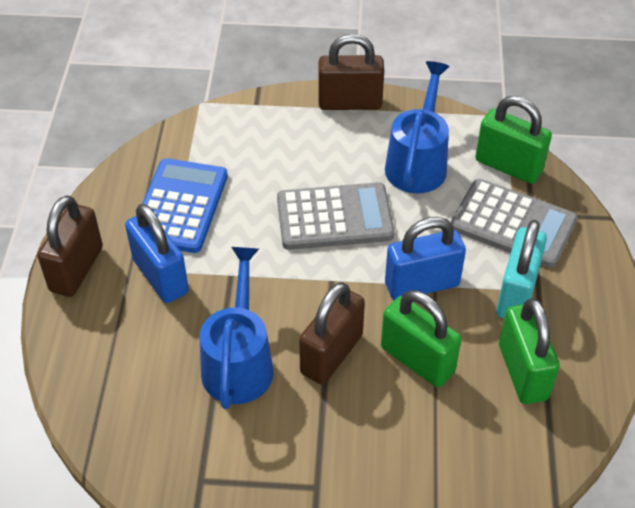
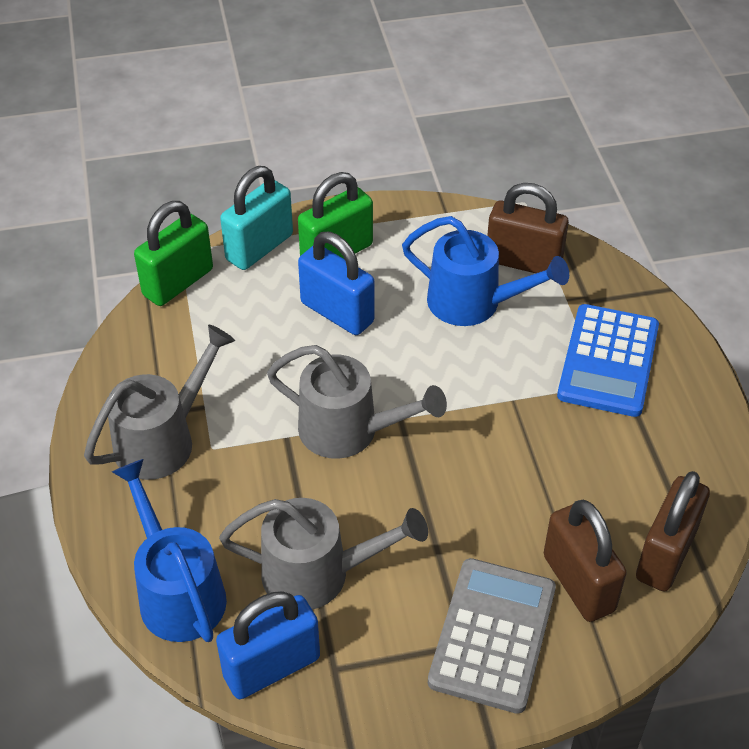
green padlock: 3 -> 2
grey calculator: 2 -> 1
grey watering can: 0 -> 3

